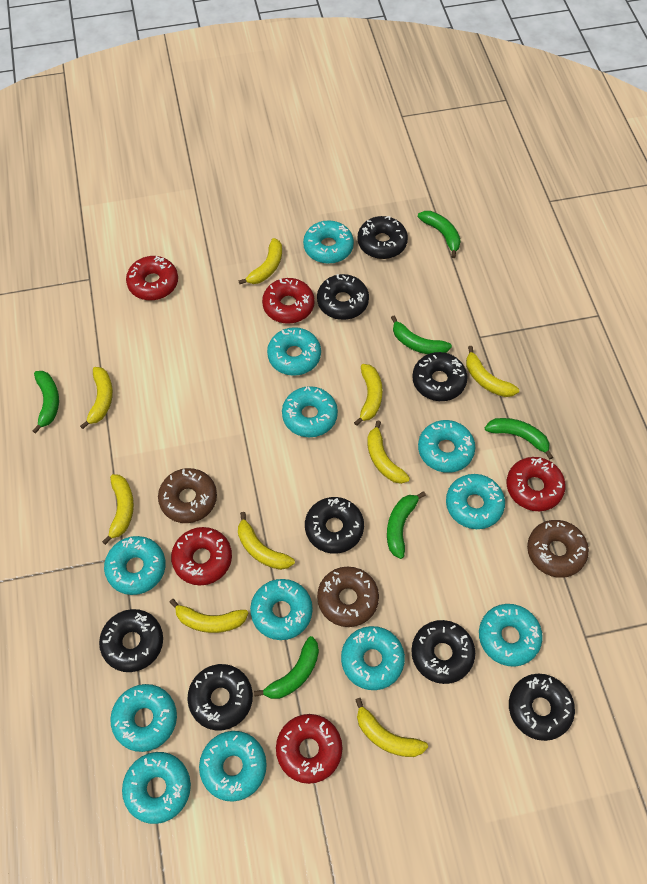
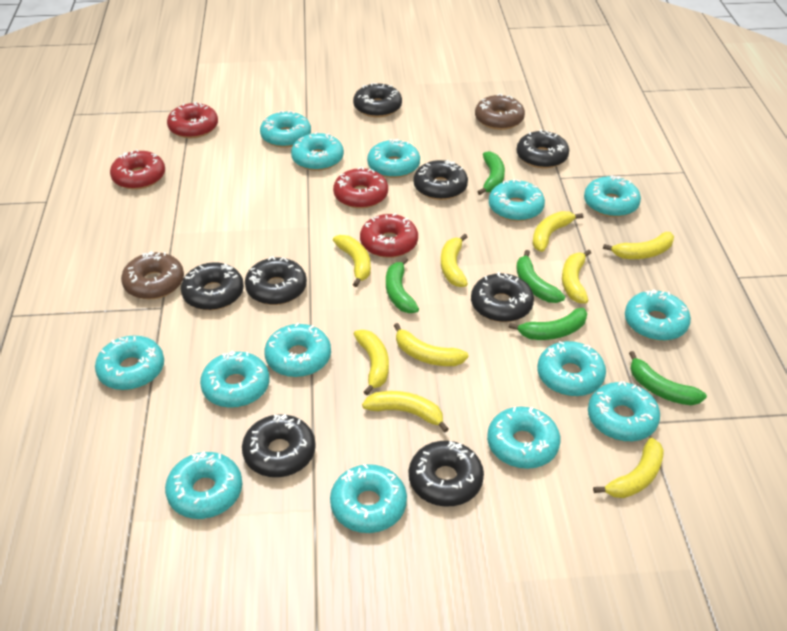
brown donut: 3 -> 2
green banana: 6 -> 5
red donut: 5 -> 4
turquoise donut: 12 -> 14

